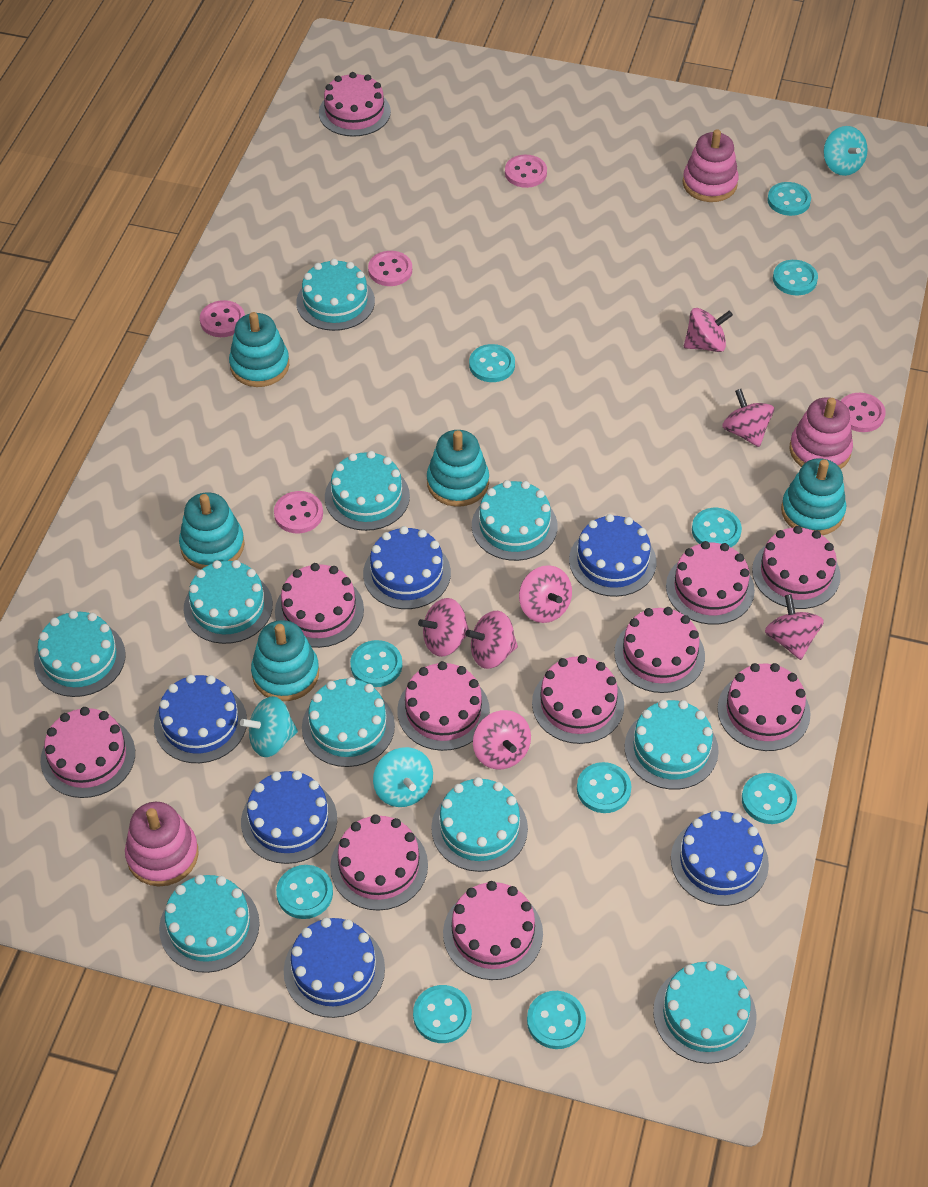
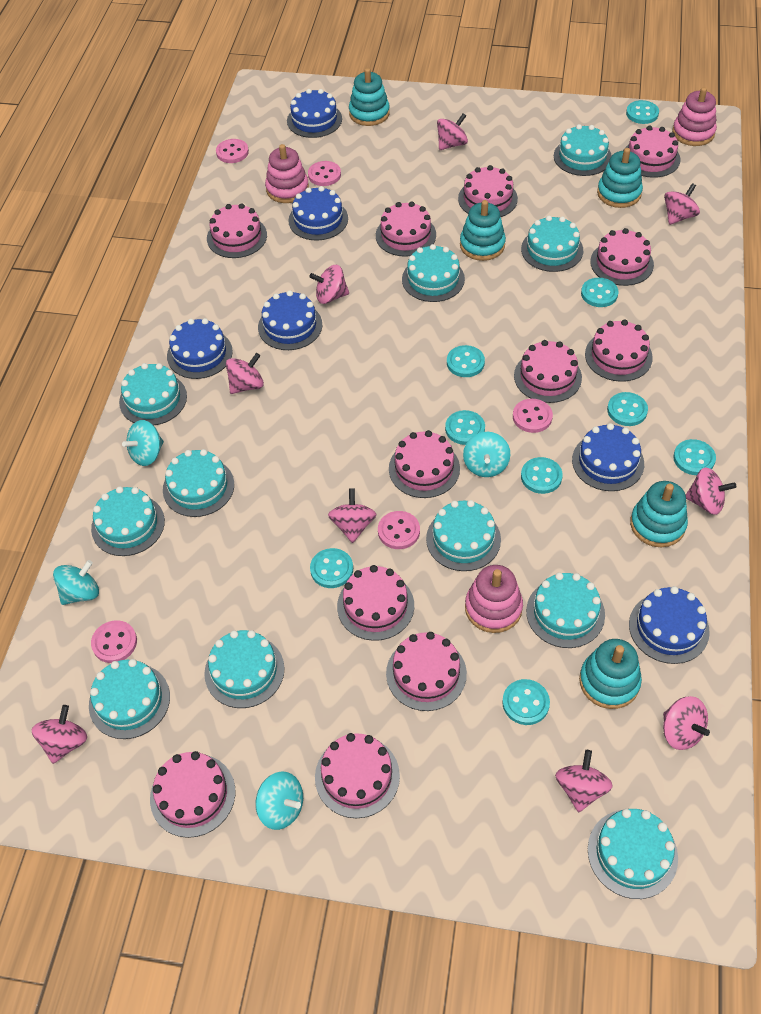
pink cake: 11 -> 12
pink spinning top: 7 -> 9
turquoise button: 10 -> 9
turquoise cake: 10 -> 11
turquoise spinning top: 3 -> 4

